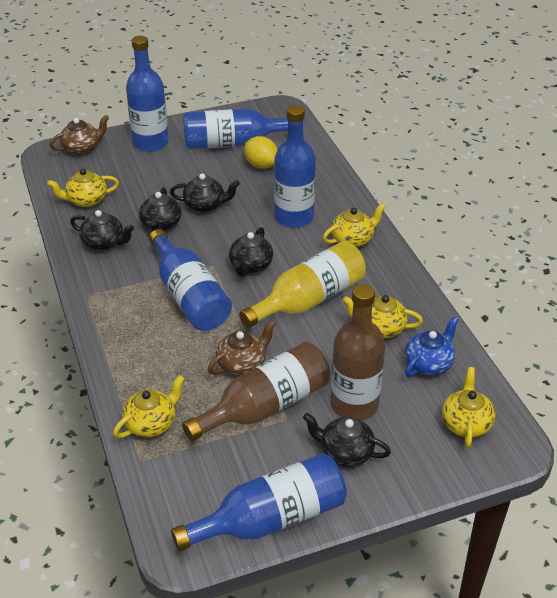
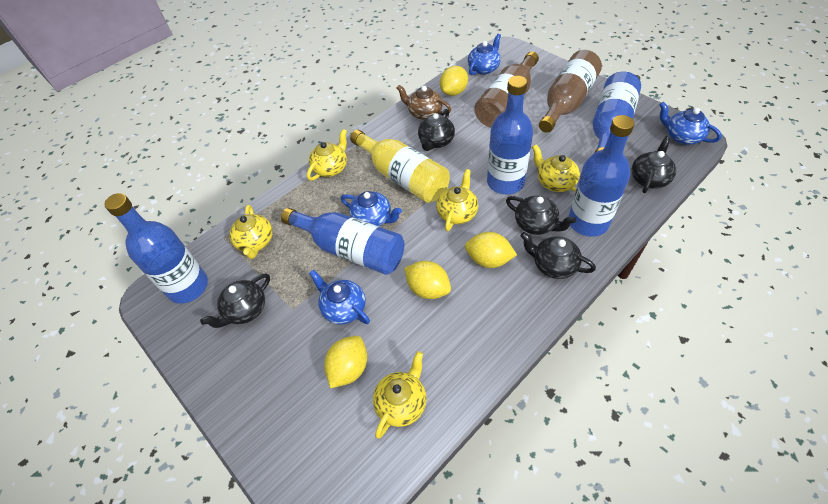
blue teapot: 1 -> 4
brown teapot: 2 -> 1
yellow lemon: 1 -> 4

